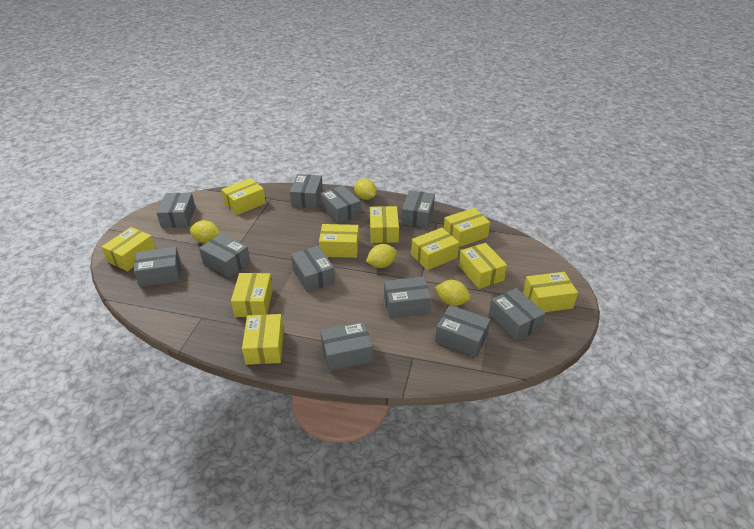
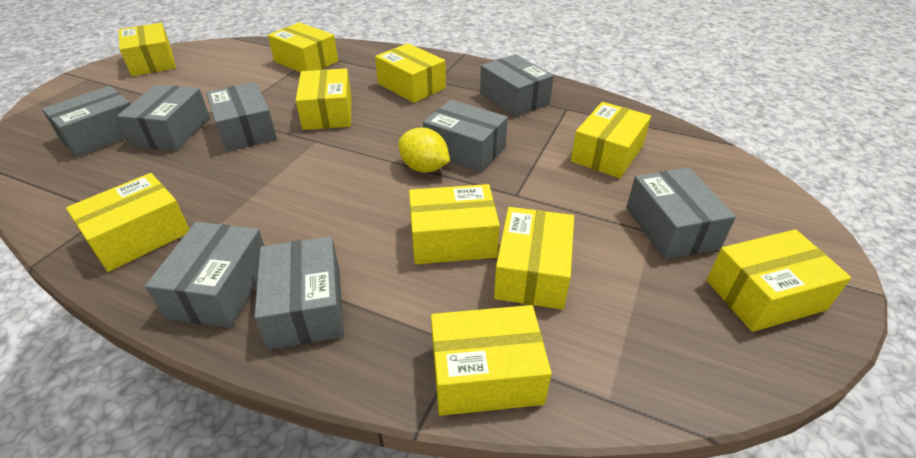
grey box: 11 -> 8
yellow lemon: 4 -> 1

